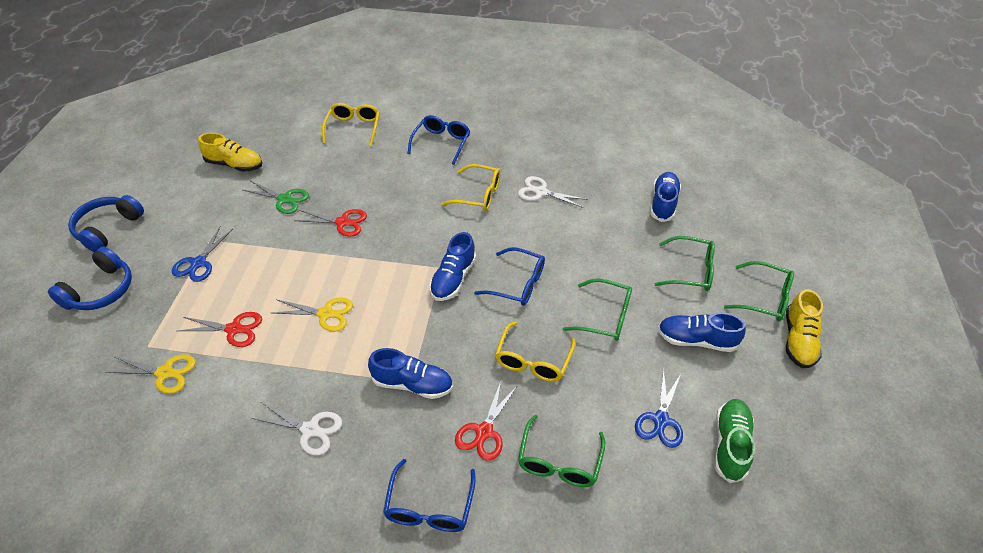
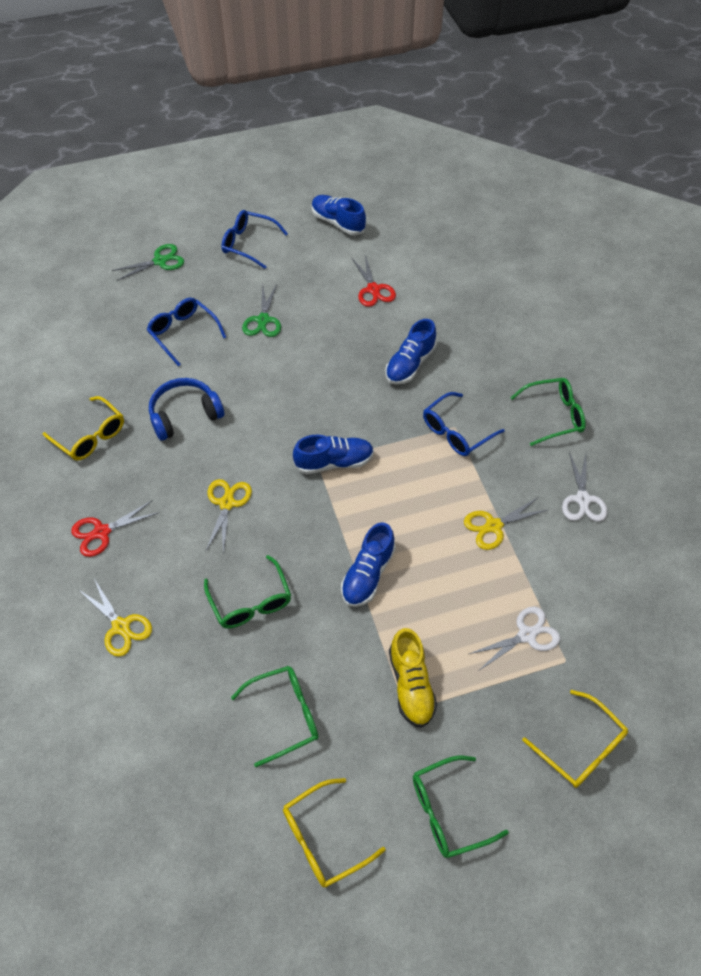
blue headphones: 2 -> 1
blue scissors: 2 -> 0
green scissors: 1 -> 2
green shoe: 1 -> 0
red scissors: 3 -> 2
yellow scissors: 2 -> 3
yellow shoe: 2 -> 1

